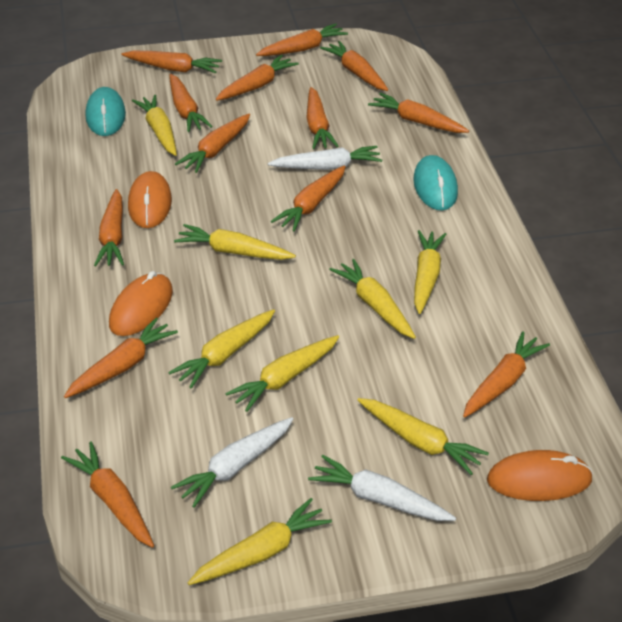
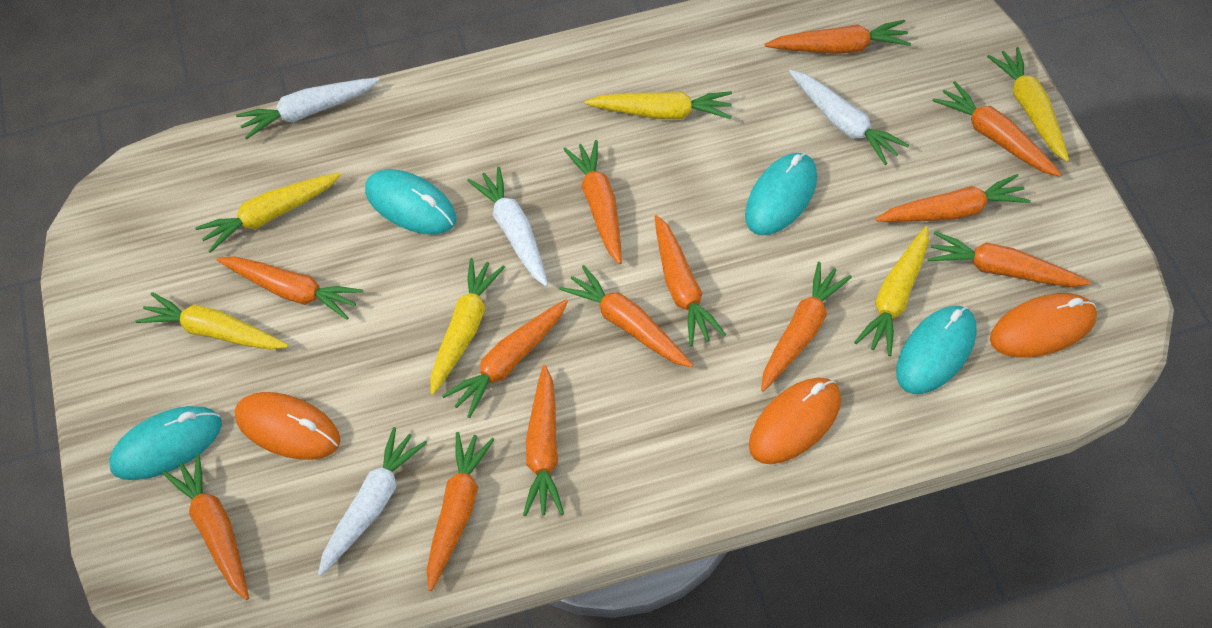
turquoise mouse: 2 -> 4
white carrot: 3 -> 4
yellow carrot: 8 -> 6

